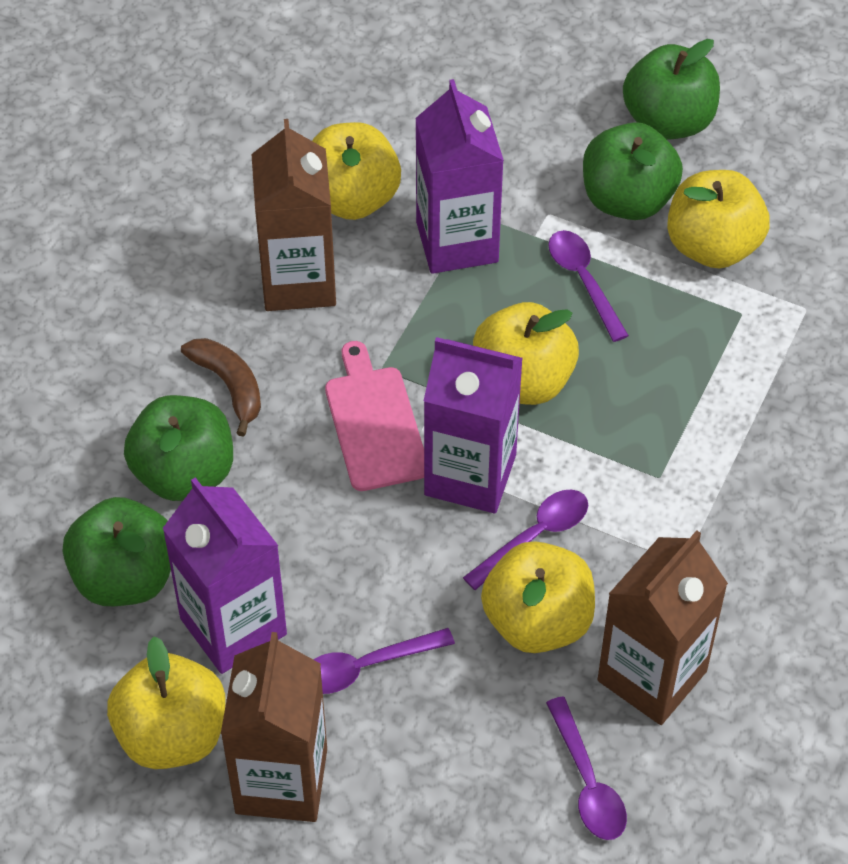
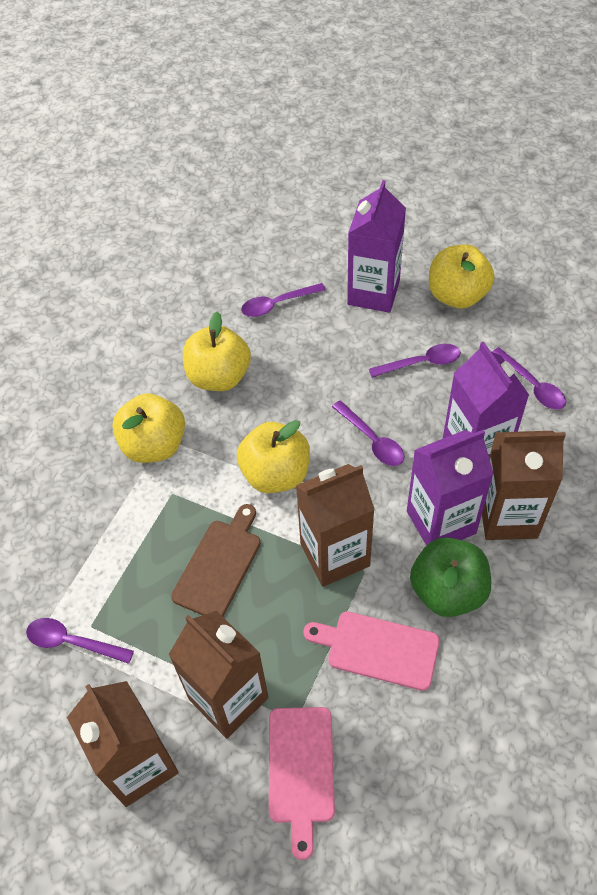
brown banana: 1 -> 0
brown carton: 3 -> 4
brown cutting board: 0 -> 1
green apple: 4 -> 1
pink cutting board: 1 -> 2
purple spoon: 4 -> 5
yellow apple: 5 -> 4

